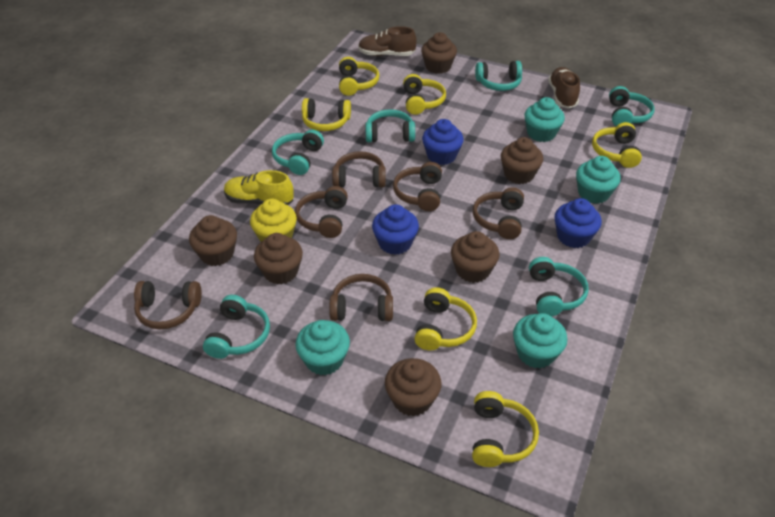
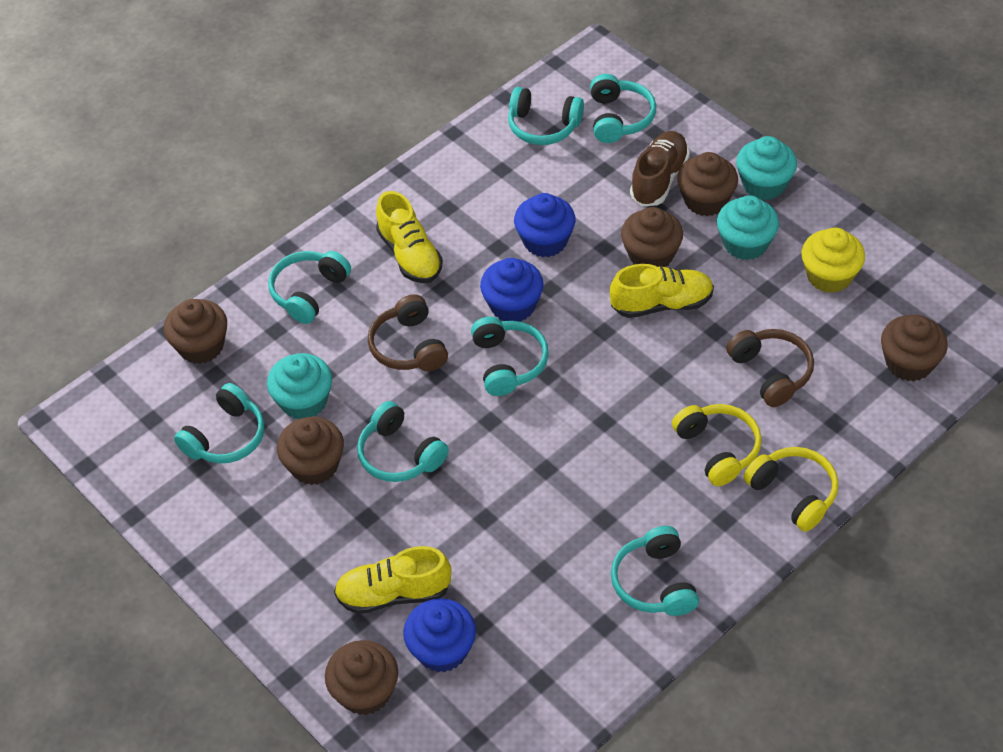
brown headphones: 6 -> 2
brown shoe: 2 -> 1
turquoise cupcake: 4 -> 3
turquoise headphones: 6 -> 7
yellow headphones: 6 -> 2
yellow shoe: 1 -> 3

